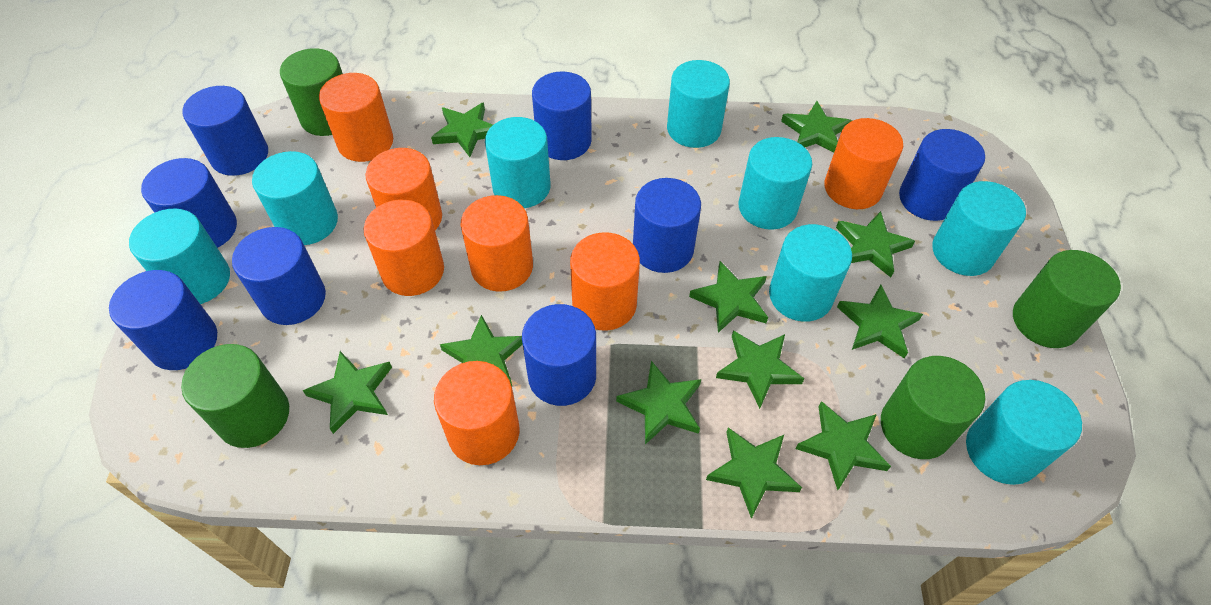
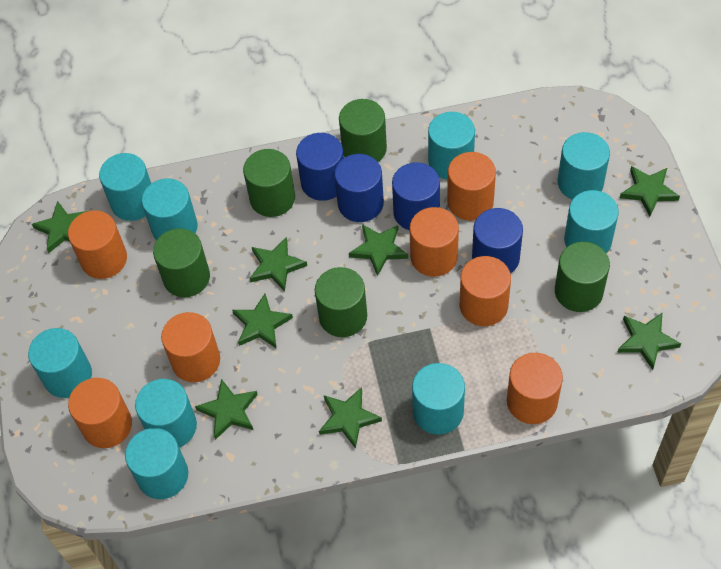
blue cylinder: 8 -> 4
green cylinder: 4 -> 5
green star: 11 -> 8
turquoise cylinder: 8 -> 9

